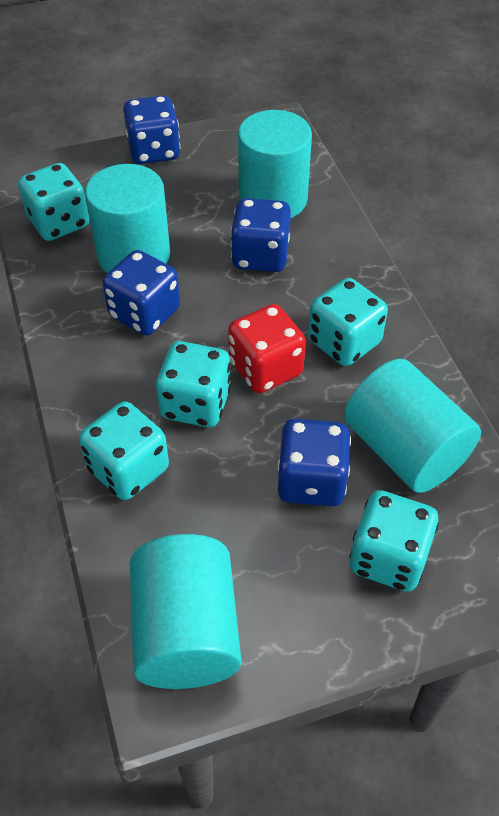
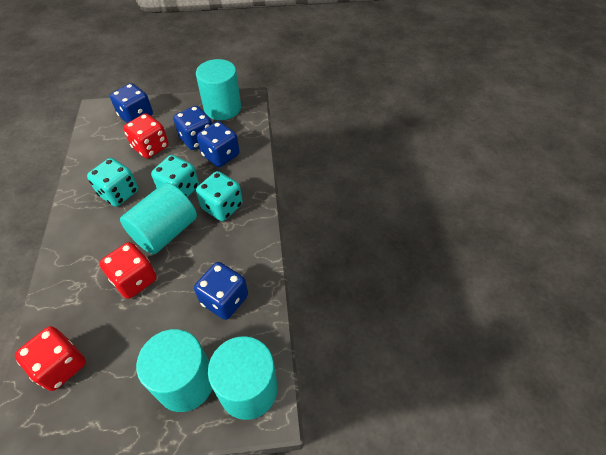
red dice: 1 -> 3
turquoise dice: 5 -> 3

